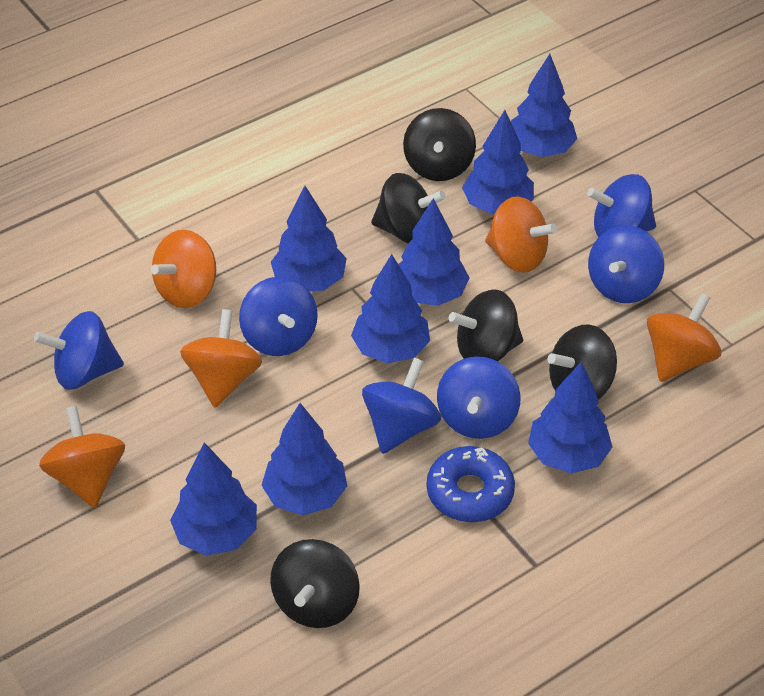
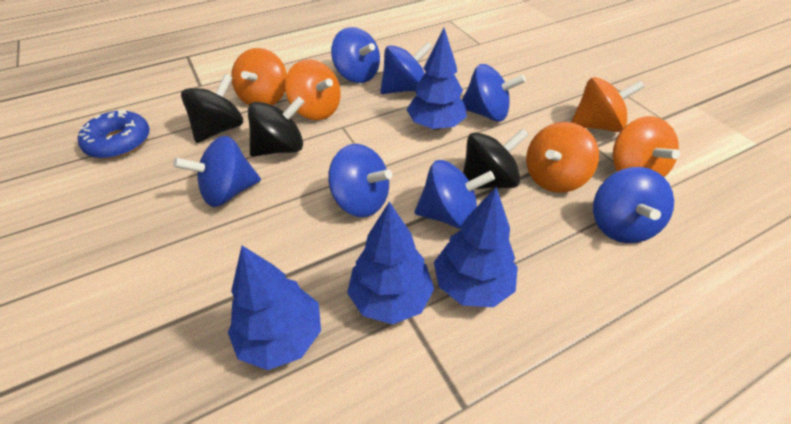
black spinning top: 5 -> 3
blue spinning top: 6 -> 7
blue tree: 8 -> 4

